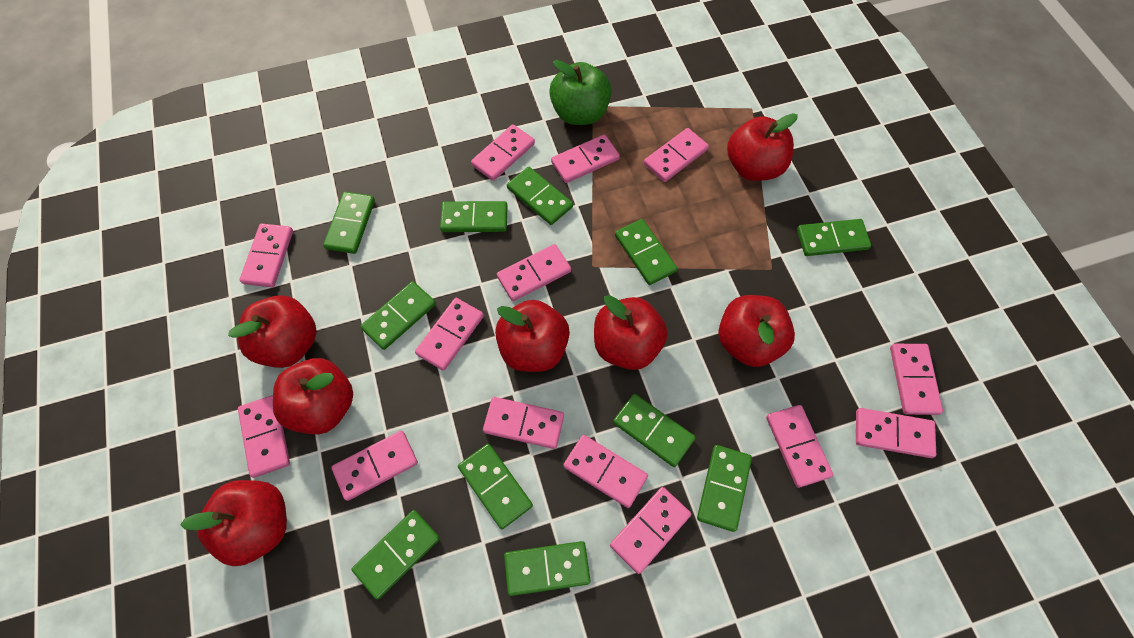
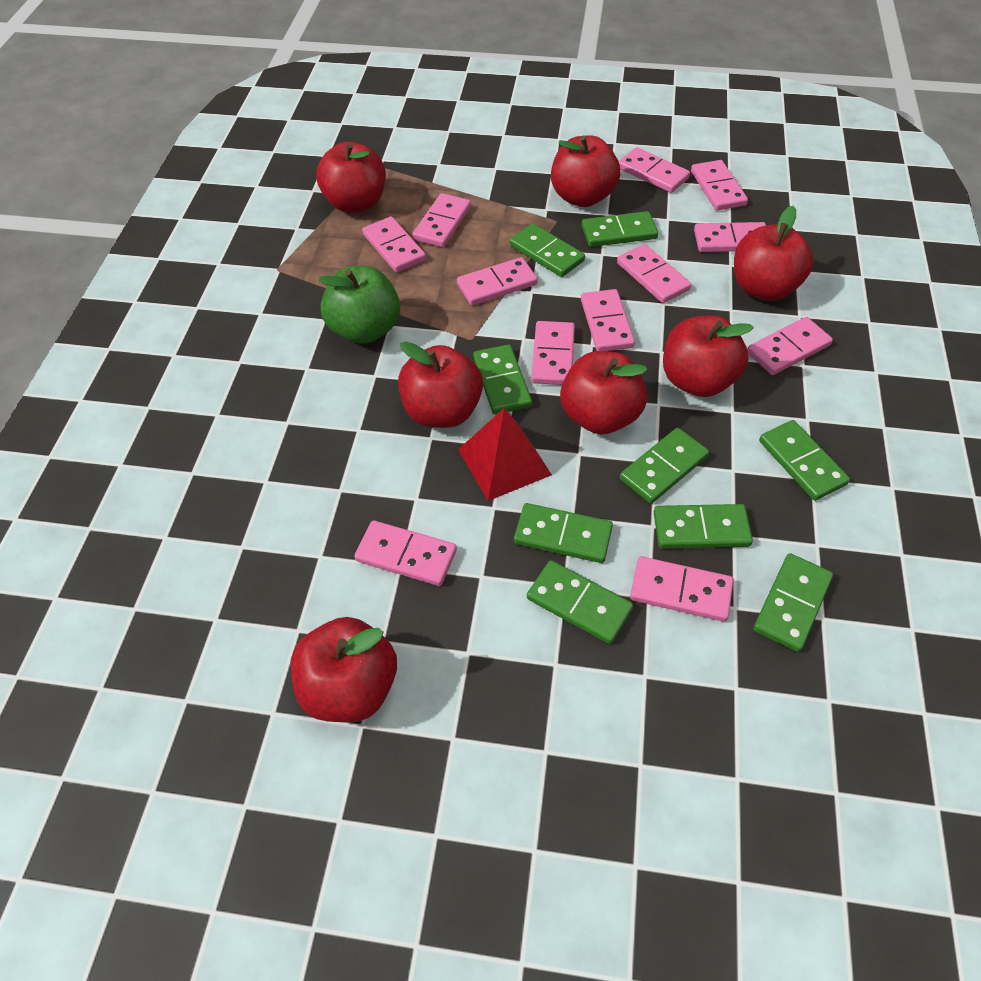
green domino: 11 -> 9
pink domino: 14 -> 12
red pyramid: 0 -> 1

